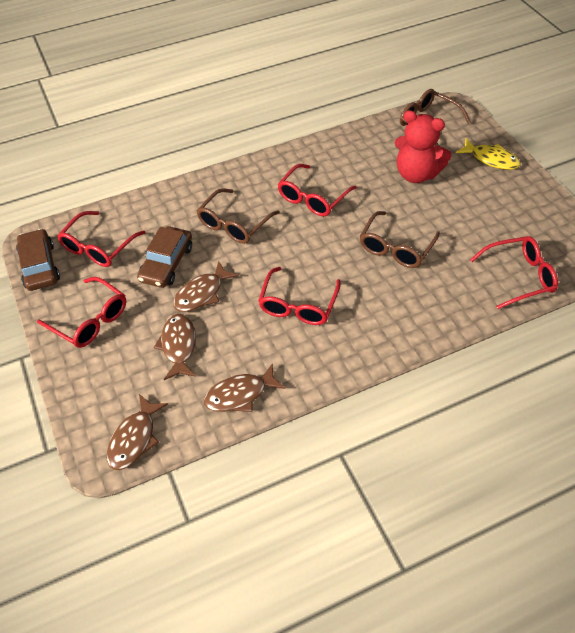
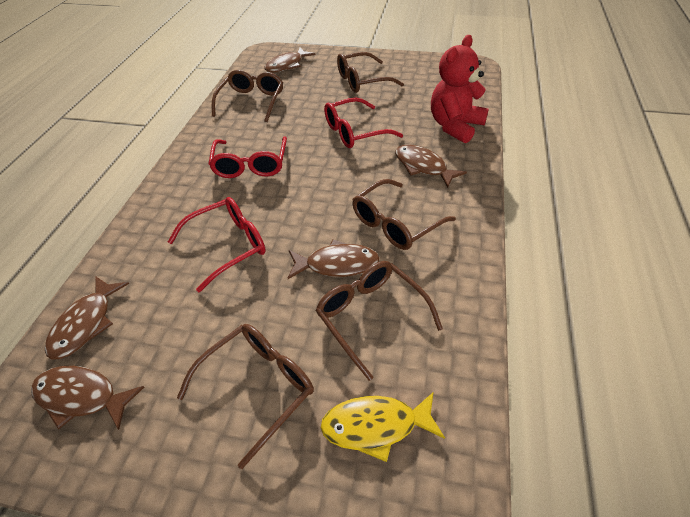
brown car: 2 -> 0
brown fish: 4 -> 5
brown glasses: 3 -> 5
red glasses: 5 -> 3

